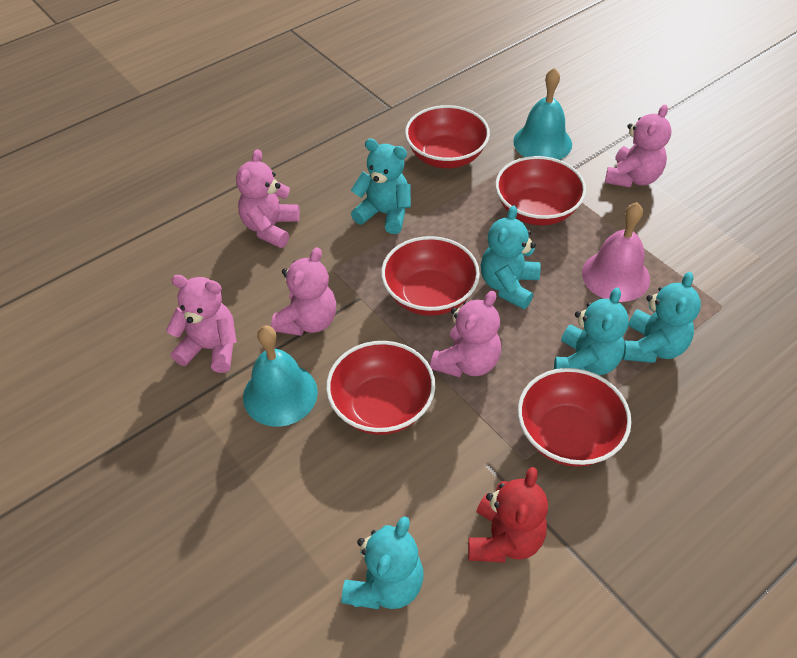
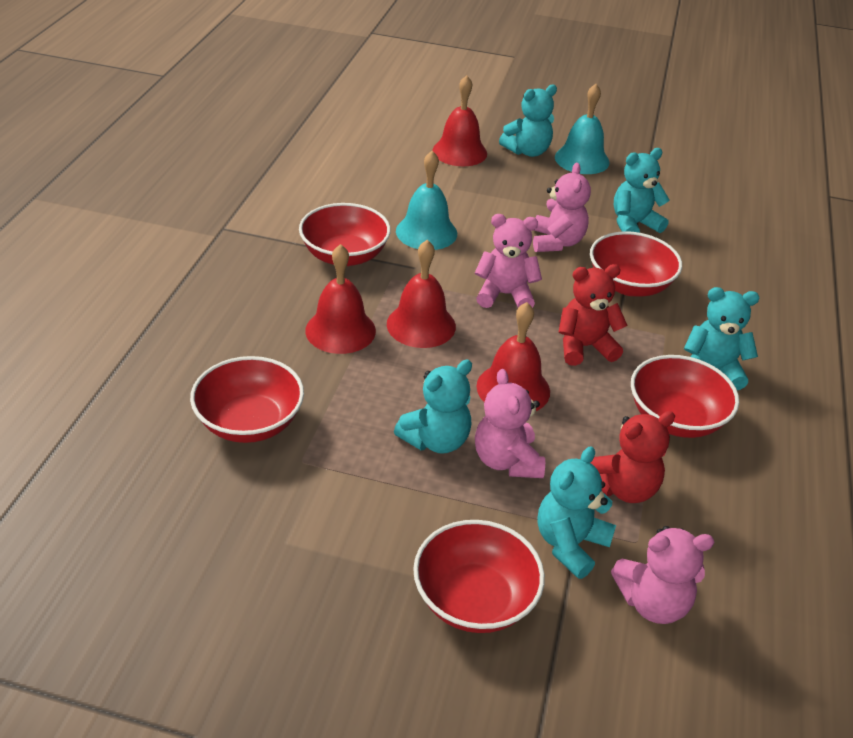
pink bell: 1 -> 0
pink teddy bear: 5 -> 4
red bell: 0 -> 4
red teddy bear: 1 -> 2

